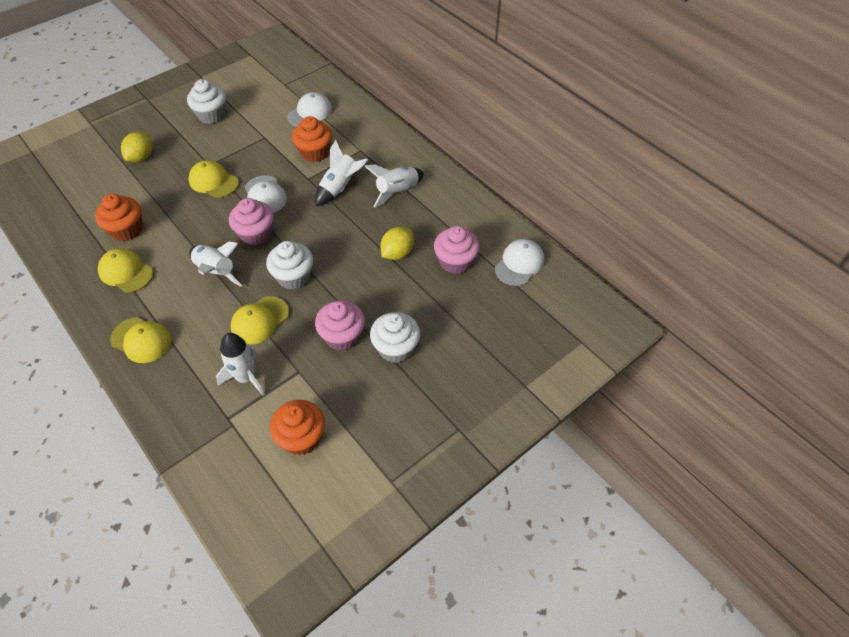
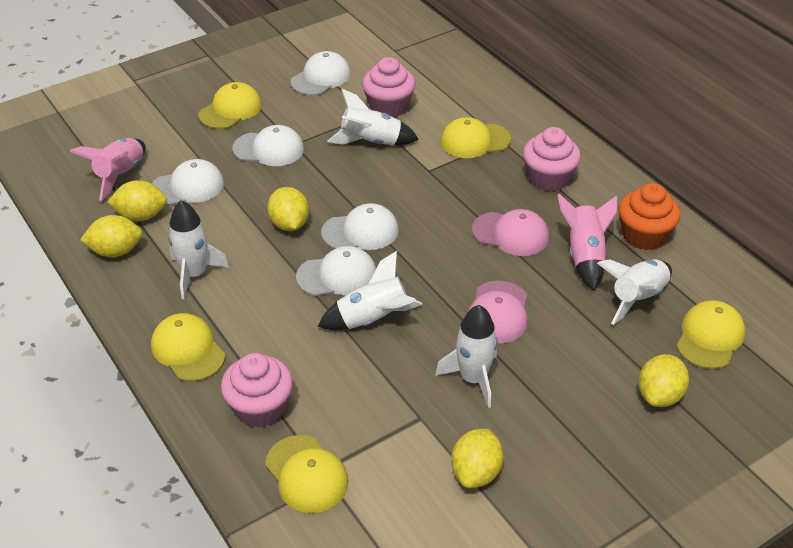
orange cupcake: 3 -> 1
pink cap: 0 -> 2
pink rocket: 0 -> 2
white cap: 3 -> 5
white cupcake: 3 -> 0
white rocket: 4 -> 5
yellow cap: 4 -> 5
yellow lemon: 2 -> 5

